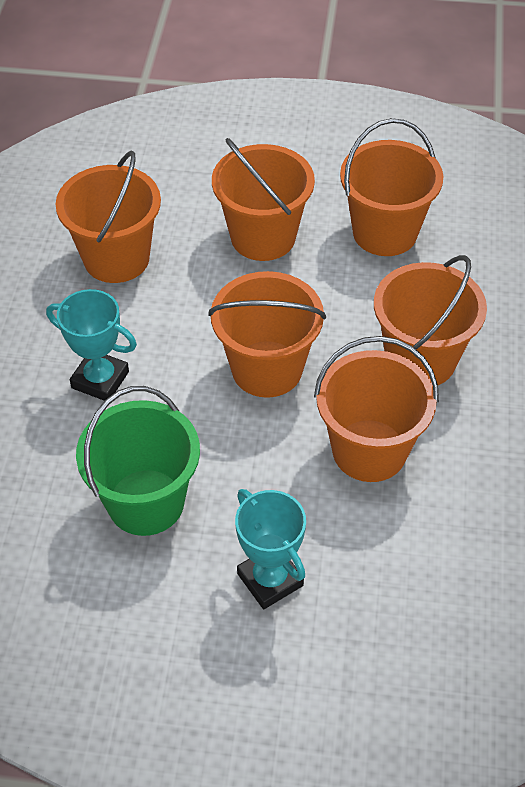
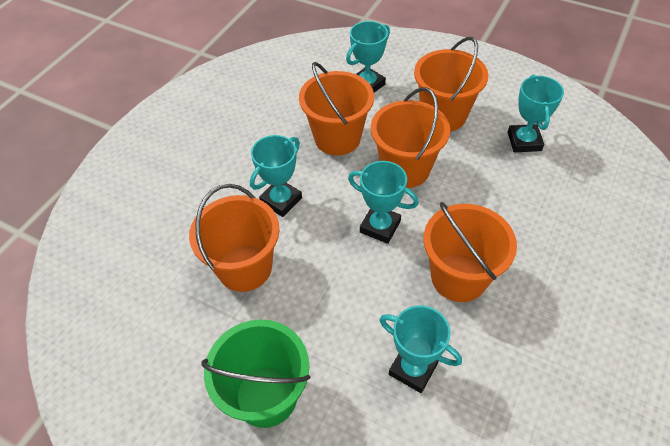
orange bucket: 6 -> 5
turquoise trophy: 2 -> 5

